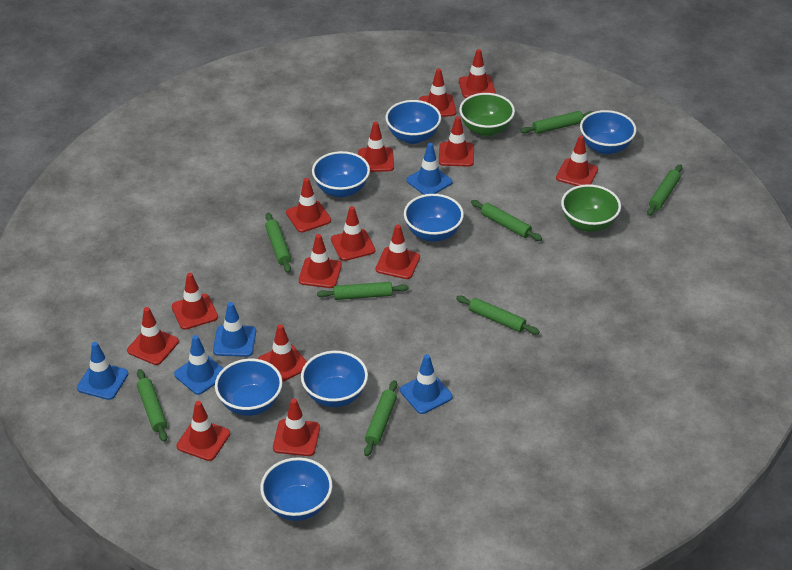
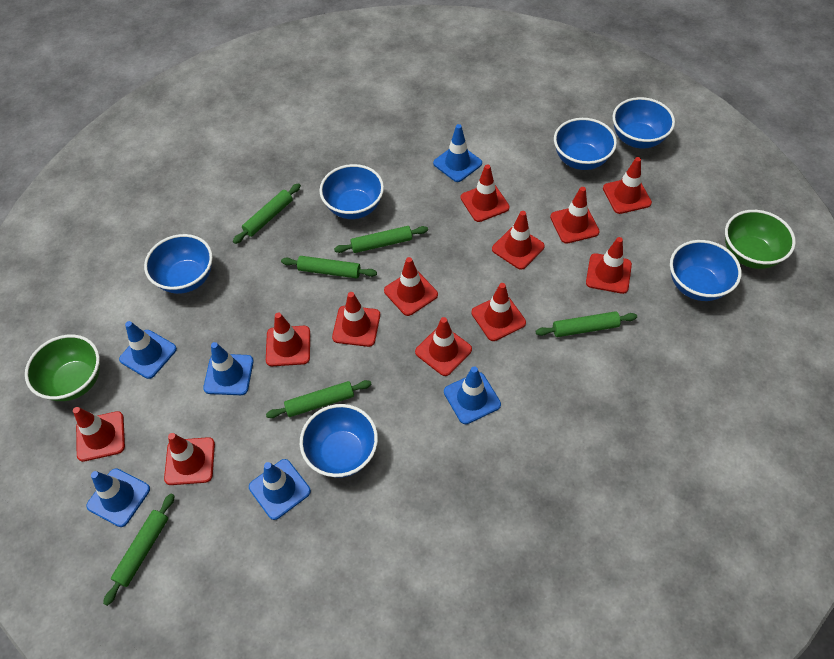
blue bowl: 7 -> 6
blue traffic cone: 5 -> 6
green rolling pin: 8 -> 6
red traffic cone: 14 -> 12

